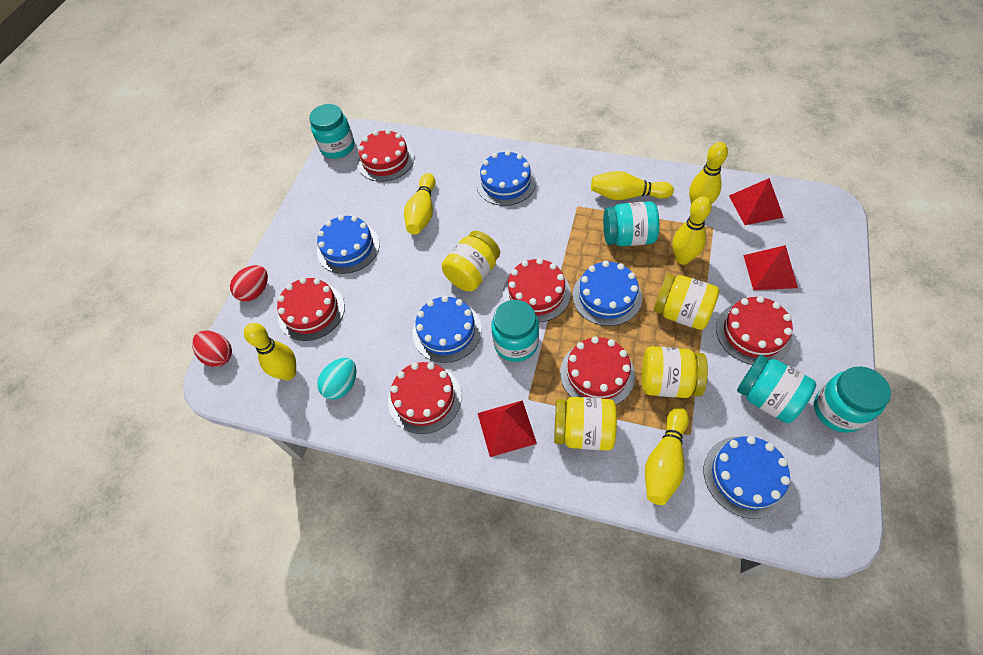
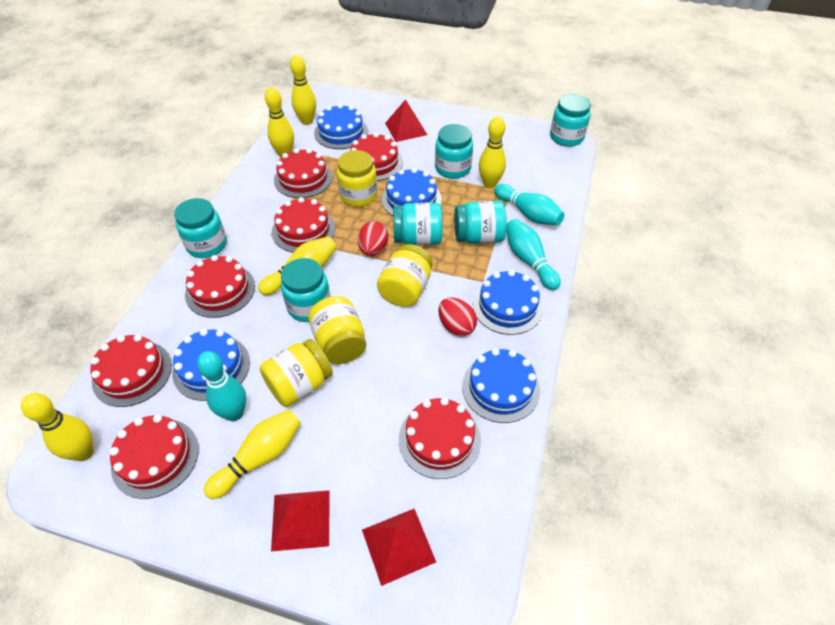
red cake: 6 -> 7
turquoise bowling pin: 0 -> 3
turquoise egg: 1 -> 0
turquoise jar: 5 -> 6

